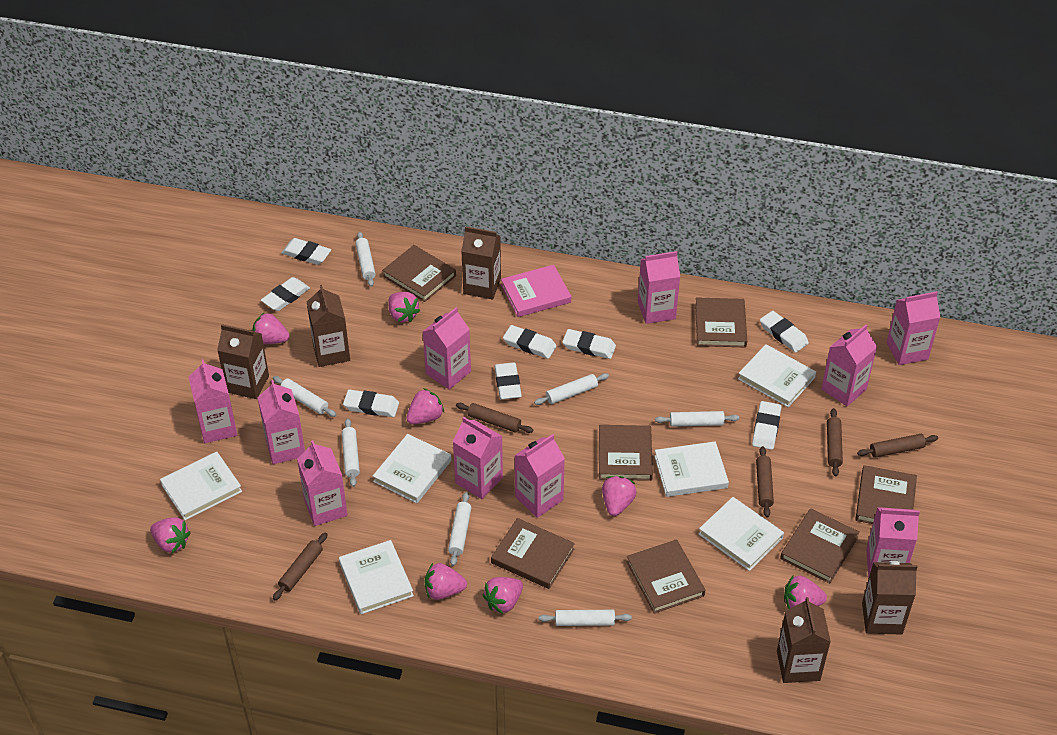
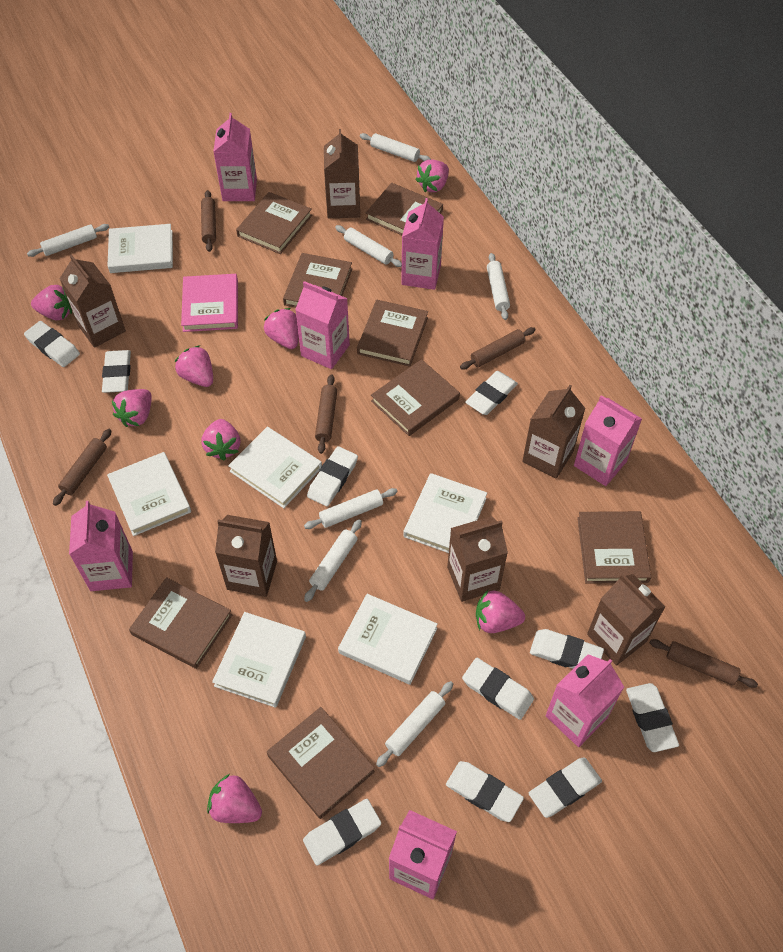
brown book: 7 -> 8
brown carton: 5 -> 6
pink carton: 10 -> 7
white eraser: 8 -> 10

